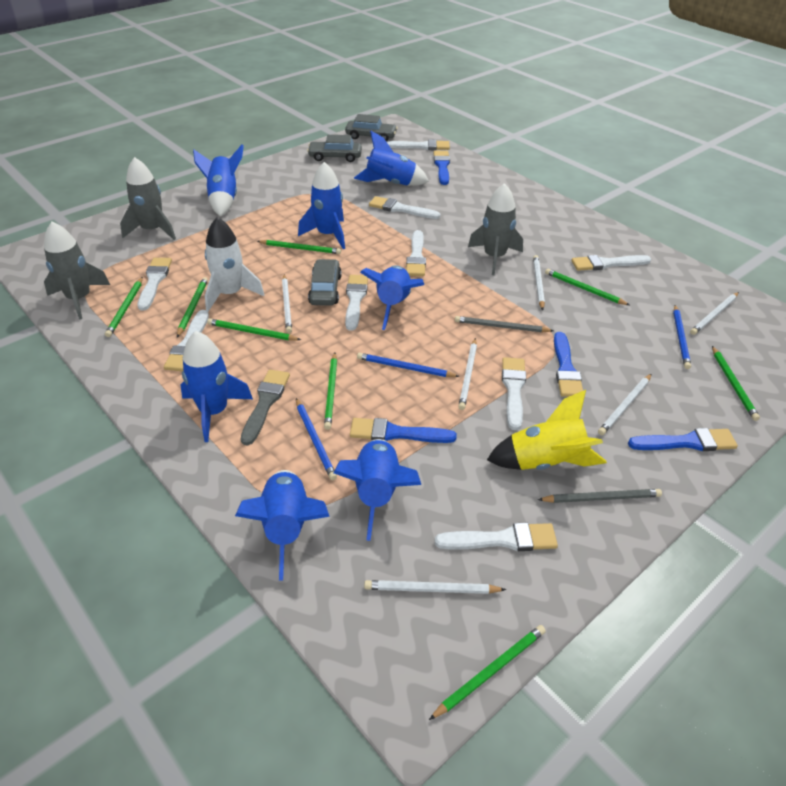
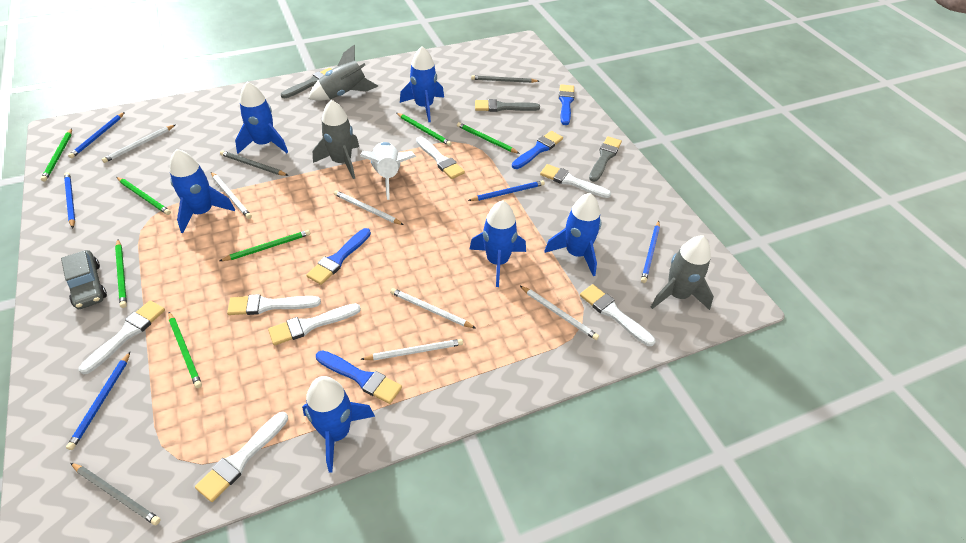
blue pencil: 3 -> 5
blue rocket: 7 -> 6
green pencil: 8 -> 7
grey brush: 1 -> 3
grey car: 3 -> 1
grey pencil: 2 -> 3
white brush: 9 -> 7
yellow rocket: 1 -> 0

